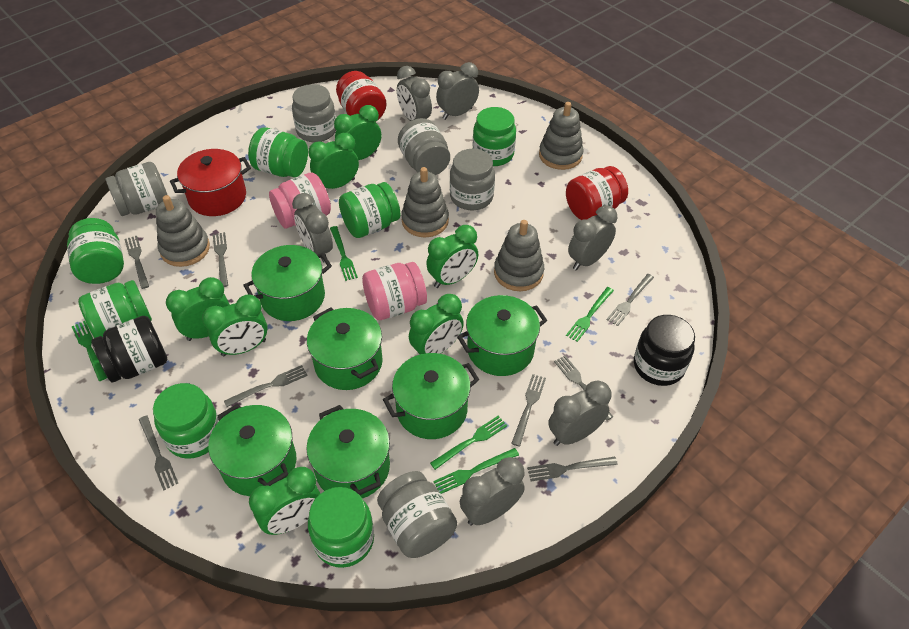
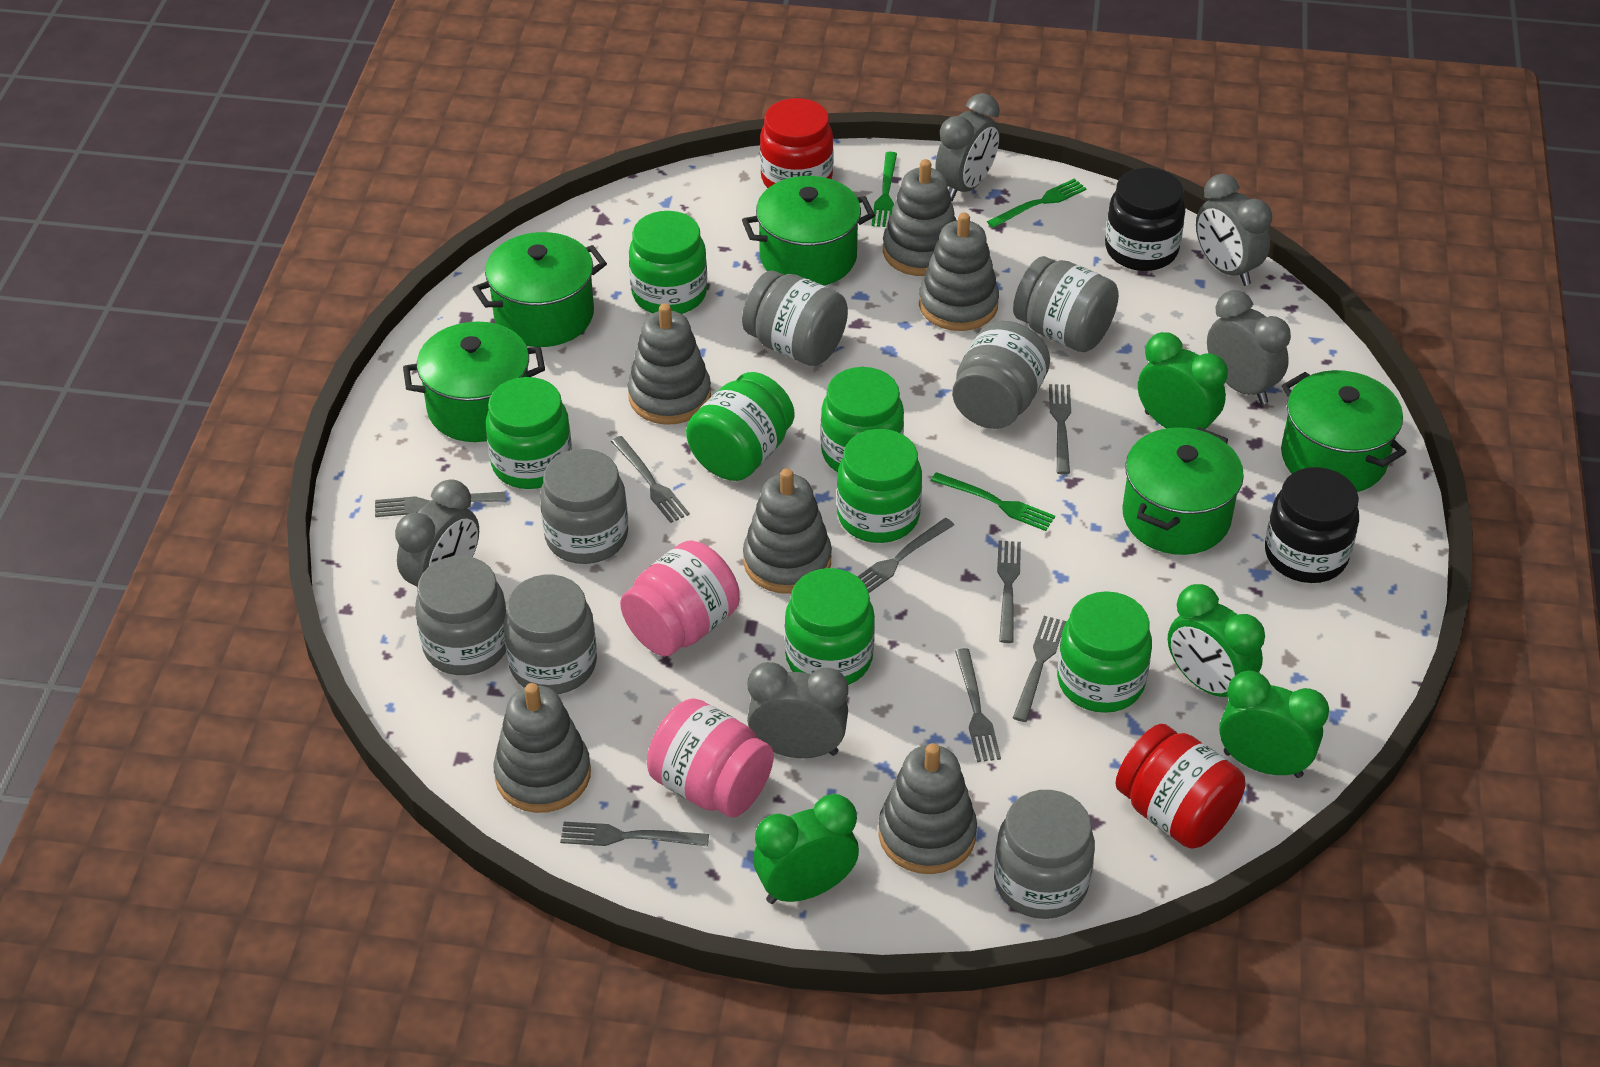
green clock: 7 -> 4
green fork: 5 -> 3
green pot: 6 -> 5
grey clock: 6 -> 5
grey jar: 5 -> 7
grey stacking toy: 4 -> 6
red pot: 1 -> 0

